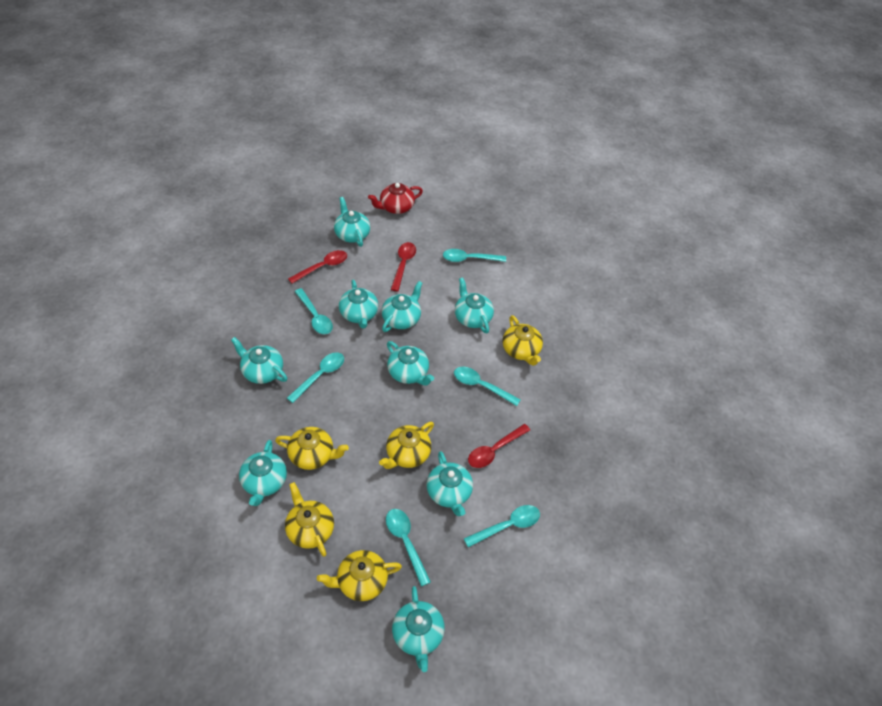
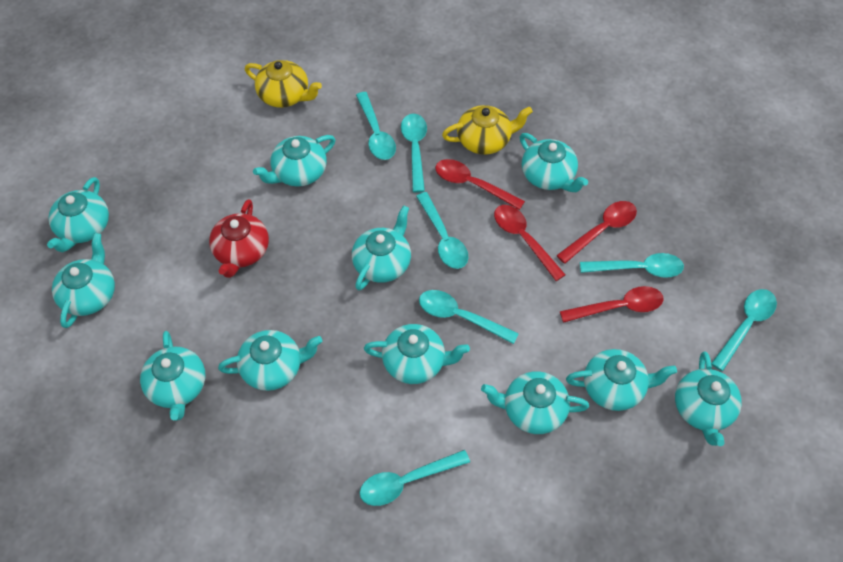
red spoon: 3 -> 4
turquoise spoon: 6 -> 7
turquoise teapot: 9 -> 11
yellow teapot: 5 -> 2

